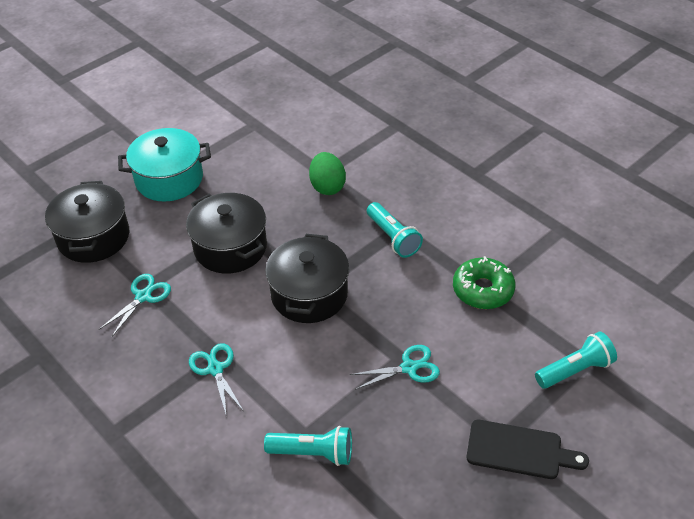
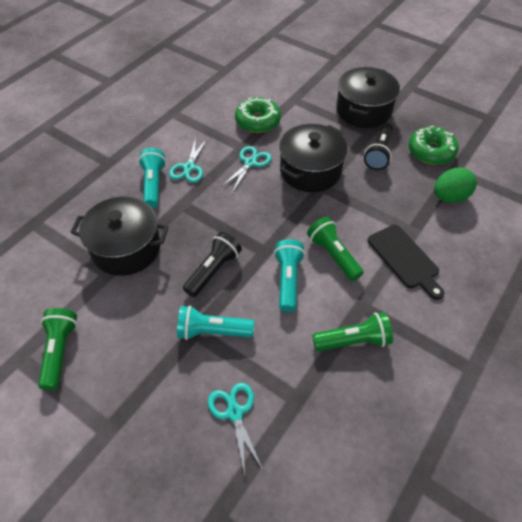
black flashlight: 0 -> 2
green donut: 1 -> 2
green flashlight: 0 -> 3
turquoise pot: 1 -> 0

